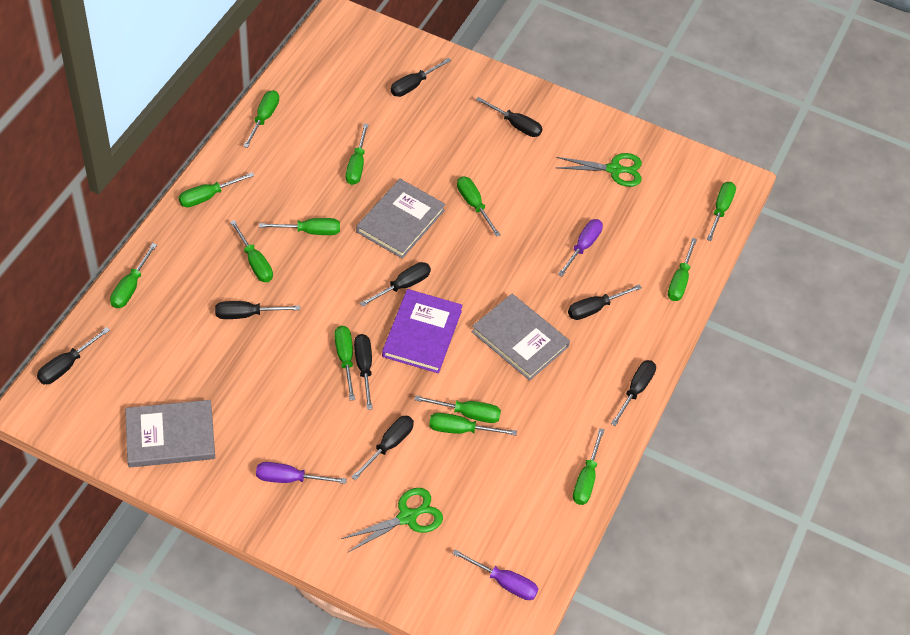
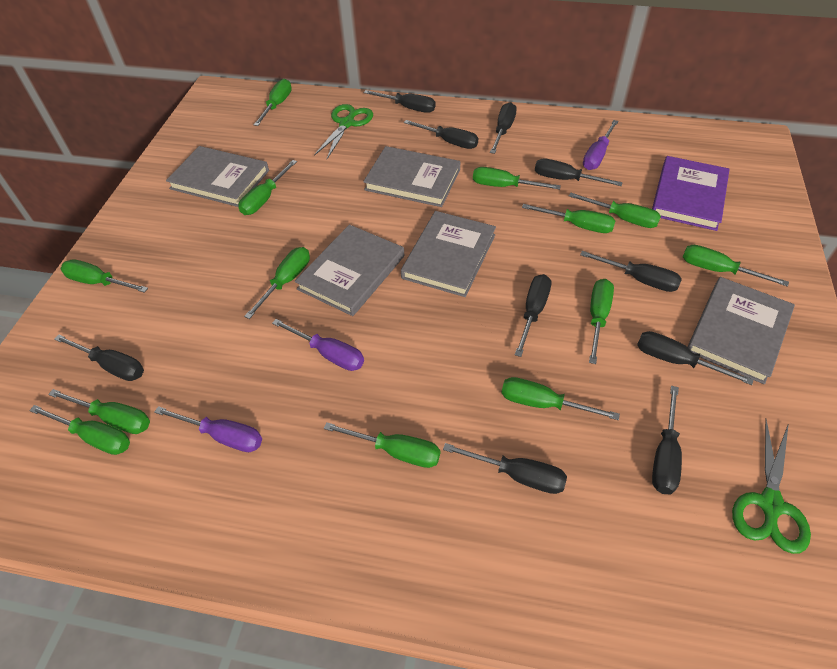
black screwdriver: 9 -> 10
grey book: 3 -> 5

